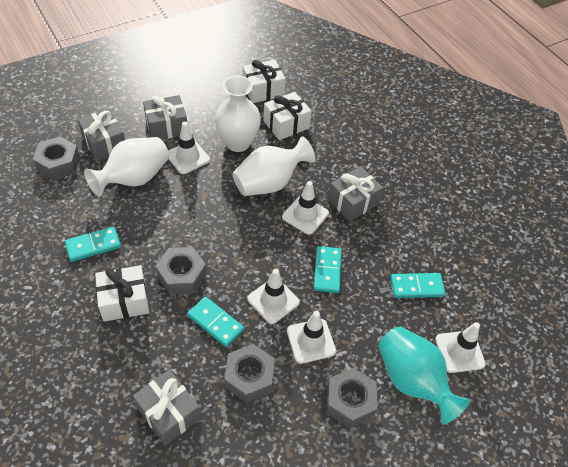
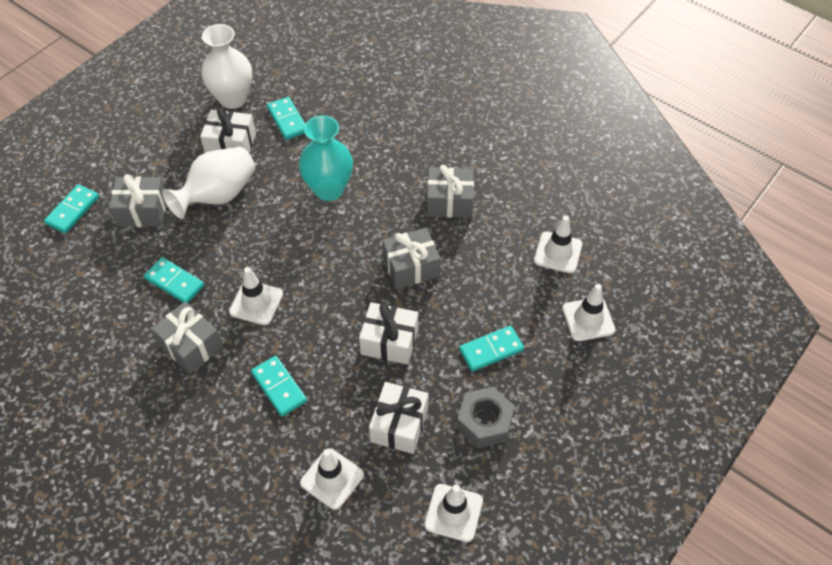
grey nut: 4 -> 1
turquoise domino: 4 -> 5
white vase: 3 -> 2

